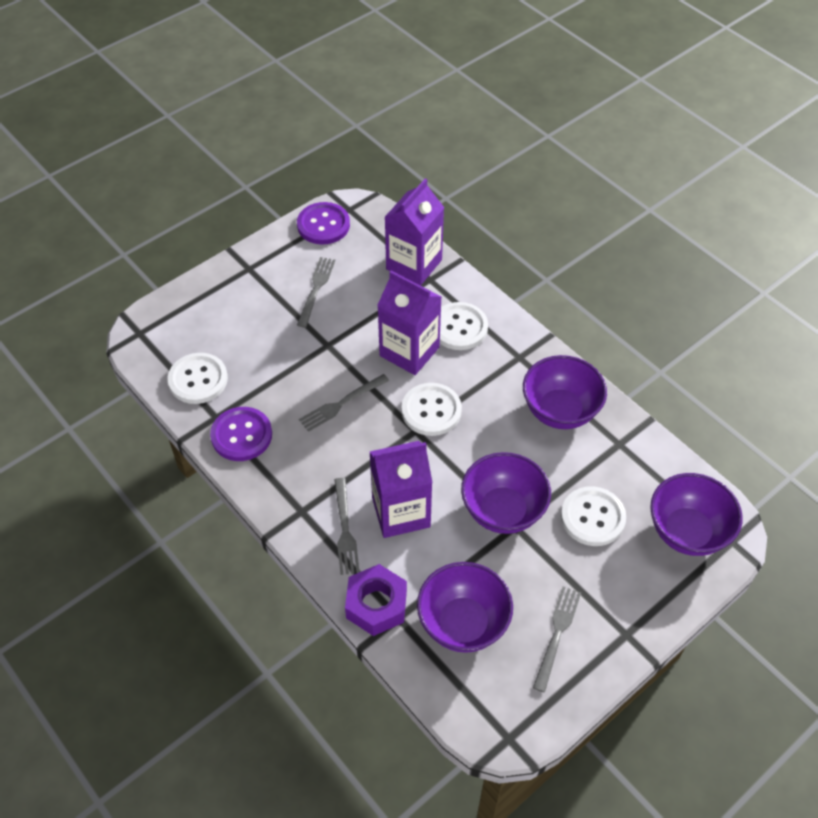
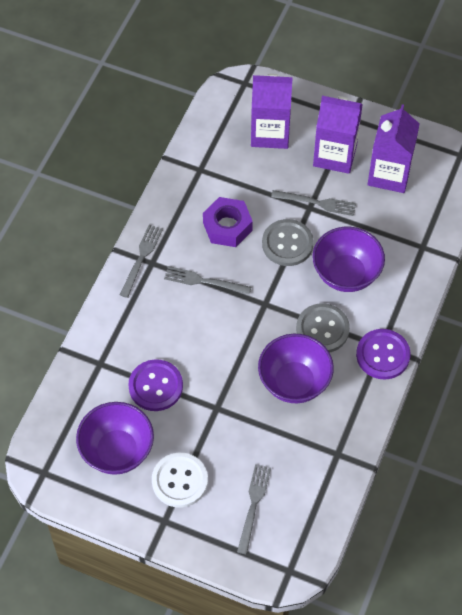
grey button: 0 -> 2
purple bowl: 4 -> 3
white button: 4 -> 1

